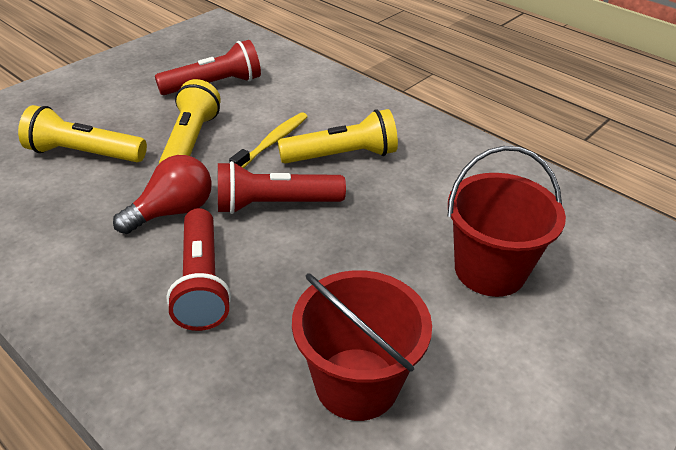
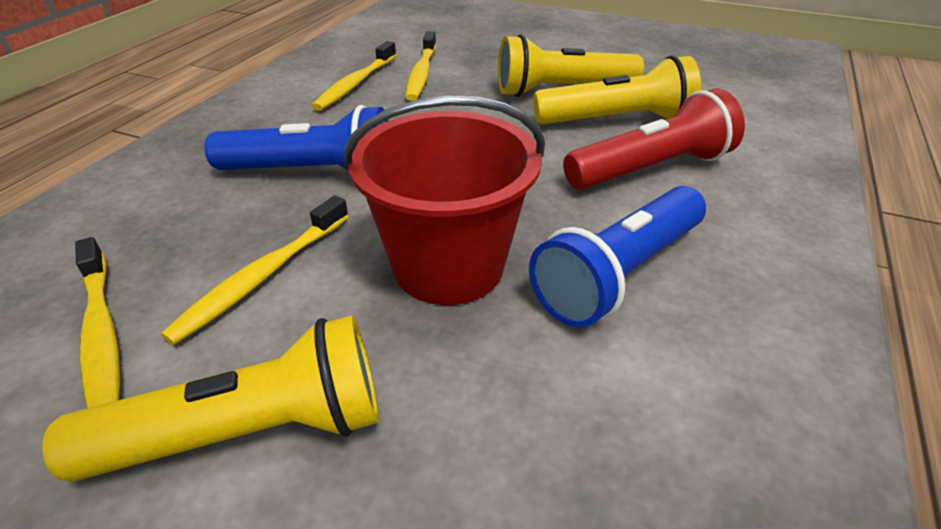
blue flashlight: 0 -> 2
red bucket: 2 -> 1
red flashlight: 3 -> 1
red light bulb: 1 -> 0
yellow toothbrush: 1 -> 4

